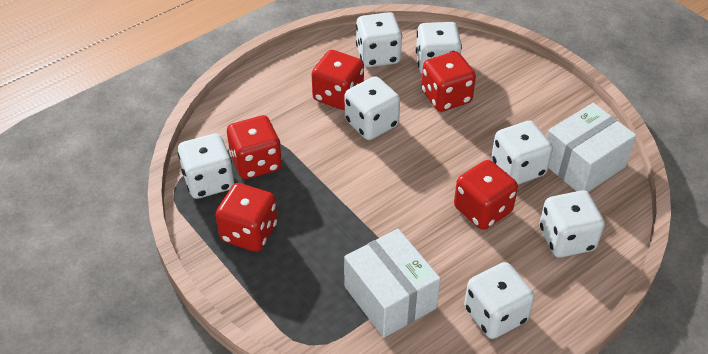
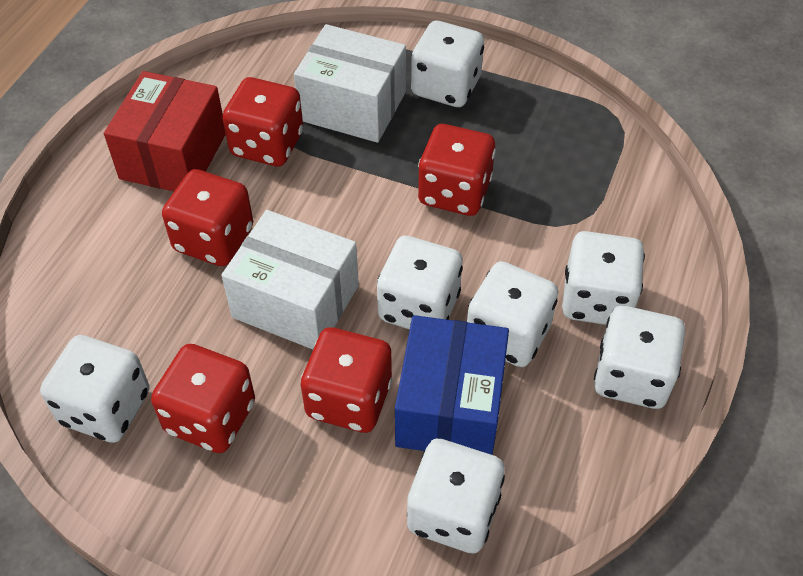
blue box: 0 -> 1
red box: 0 -> 1

